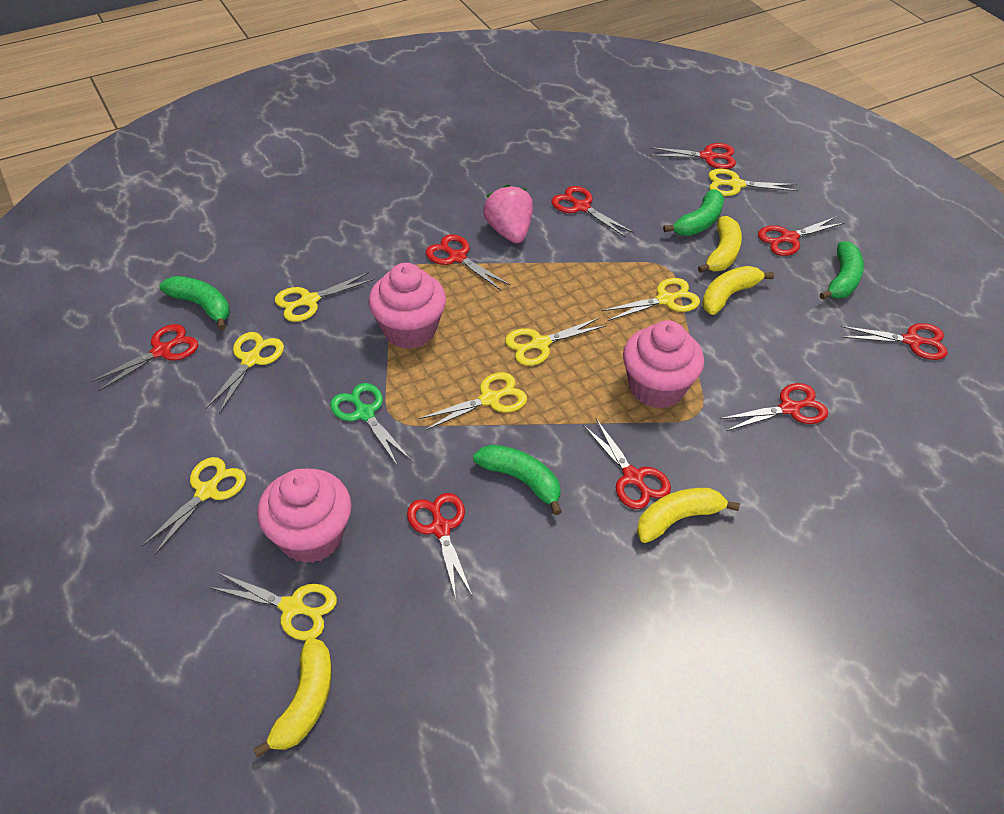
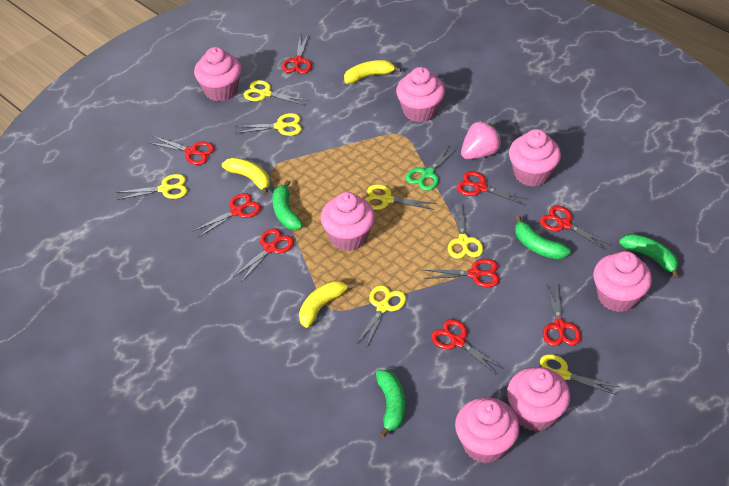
pink cupcake: 3 -> 7
yellow banana: 4 -> 3
yellow scissors: 8 -> 7

